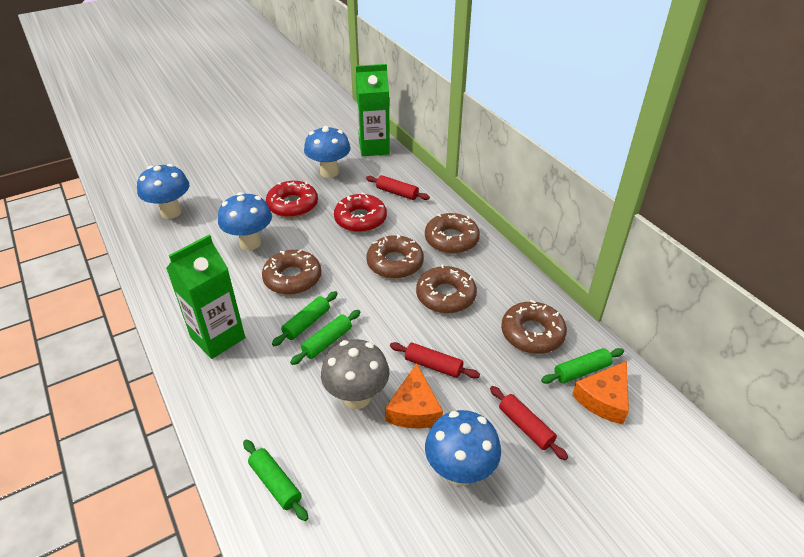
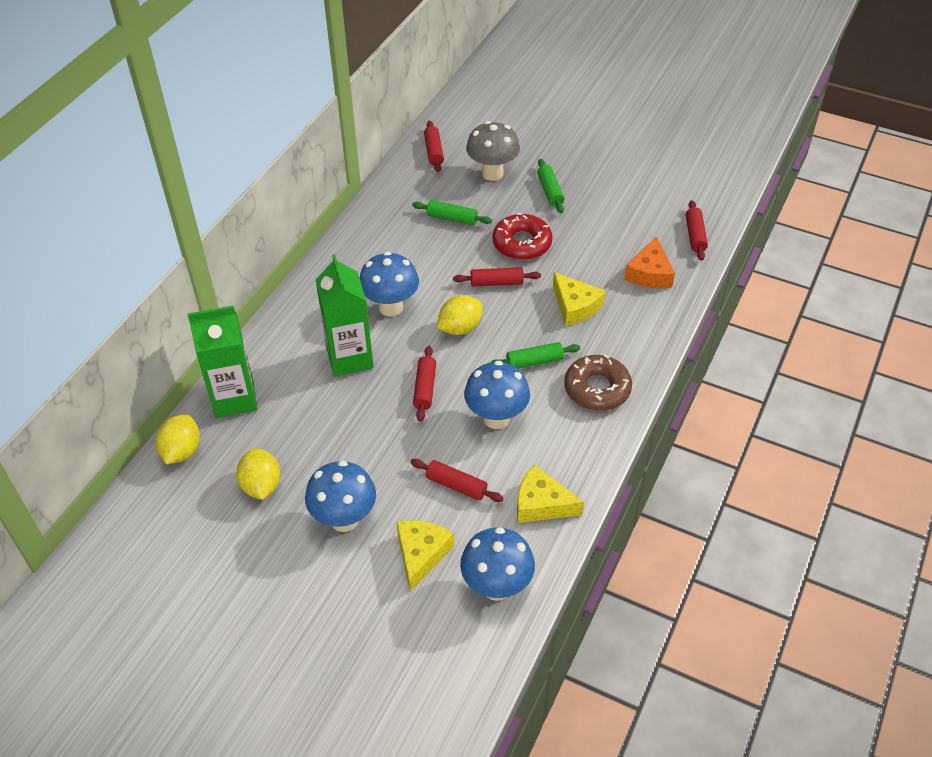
brown donut: 5 -> 1
green rolling pin: 4 -> 3
orange cheese: 2 -> 1
red donut: 2 -> 1
red rolling pin: 3 -> 5
yellow cheese: 0 -> 3
yellow lemon: 0 -> 3

